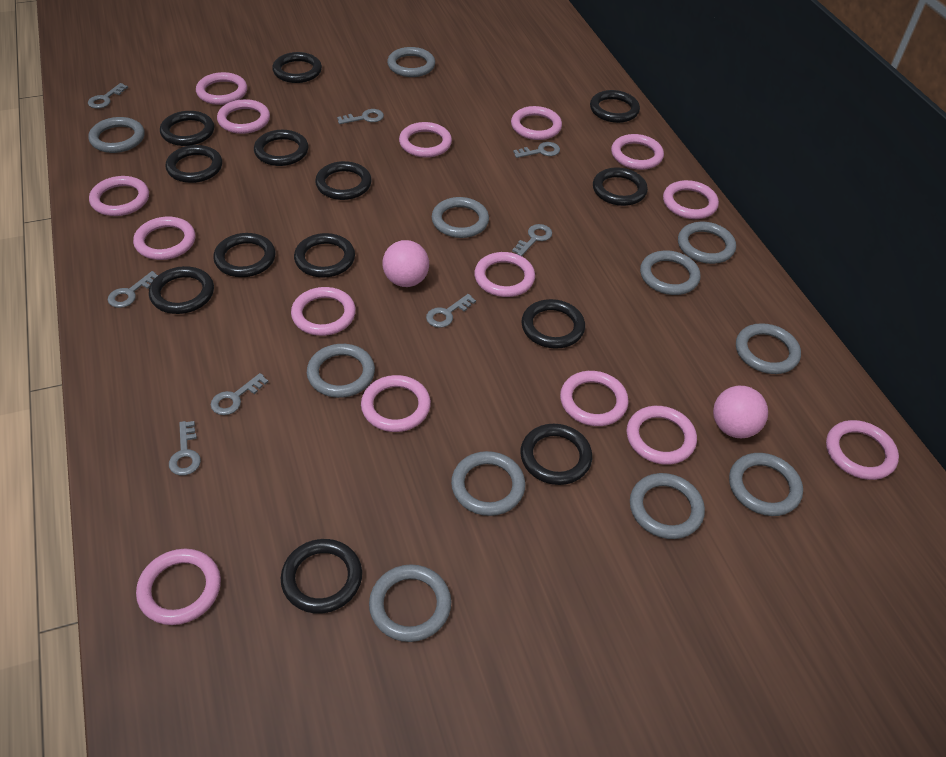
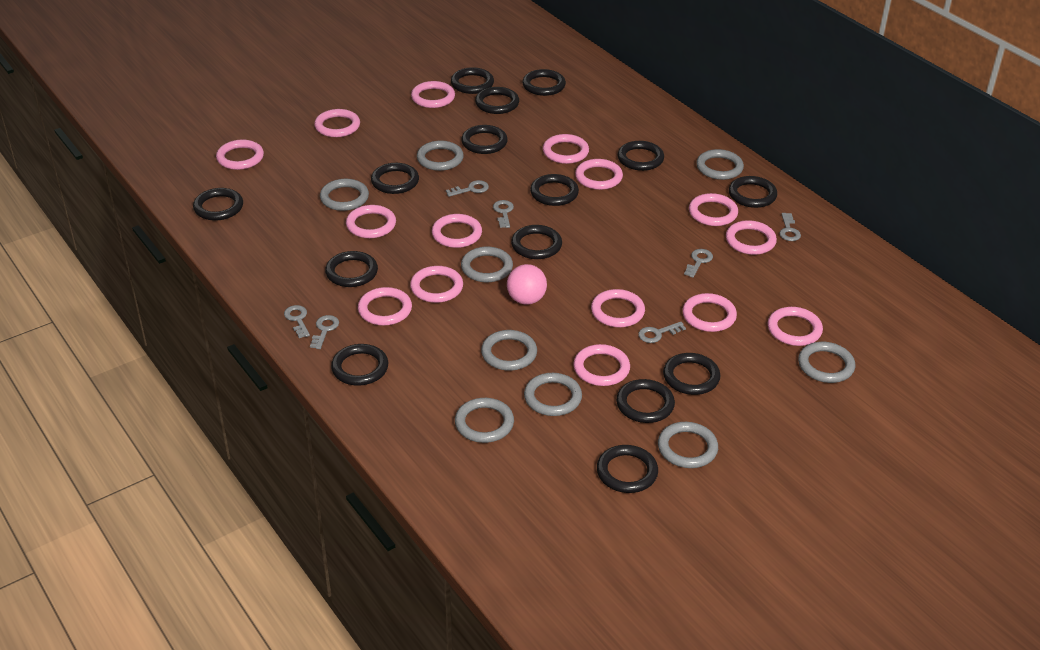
black ring: 13 -> 15
grey key: 8 -> 7
grey ring: 11 -> 9
pink ball: 2 -> 1

